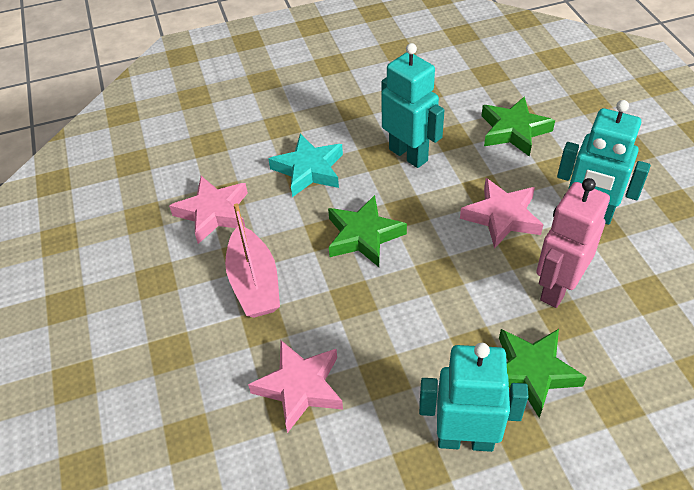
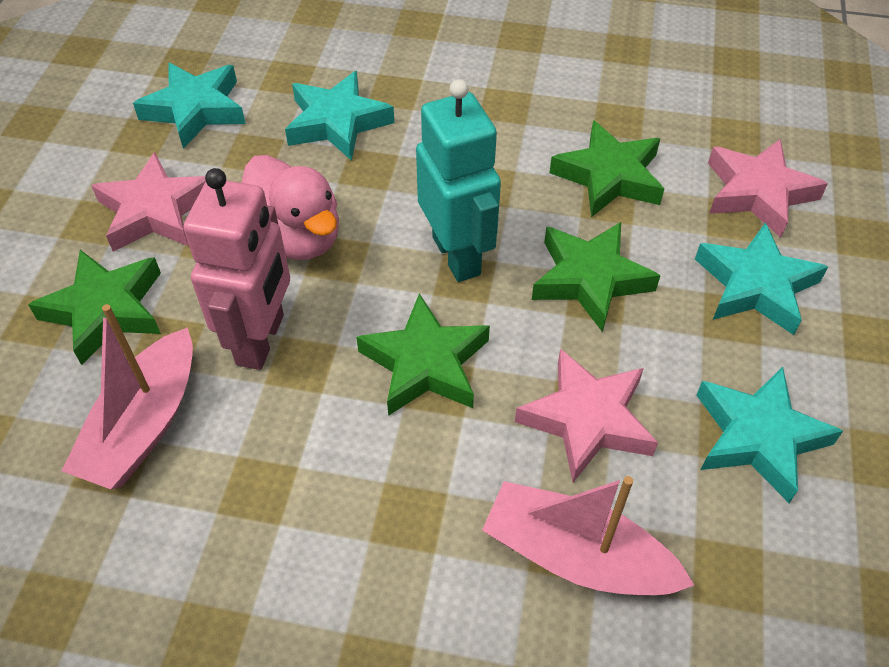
green star: 3 -> 4
pink boat: 1 -> 2
pink duck: 0 -> 1
turquoise robot: 3 -> 1
turquoise star: 1 -> 4

